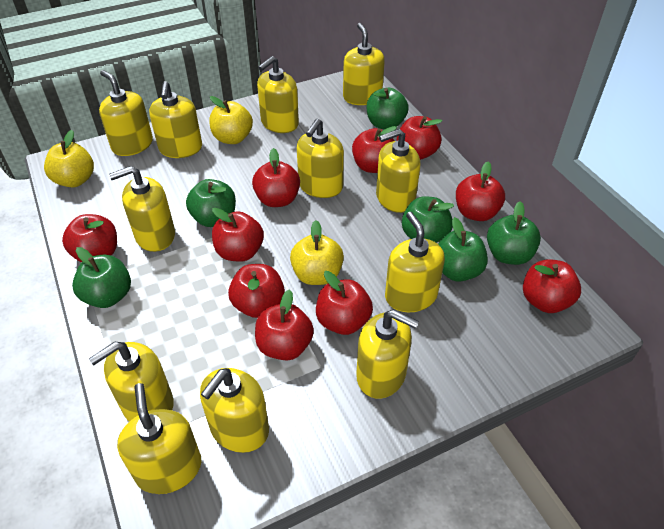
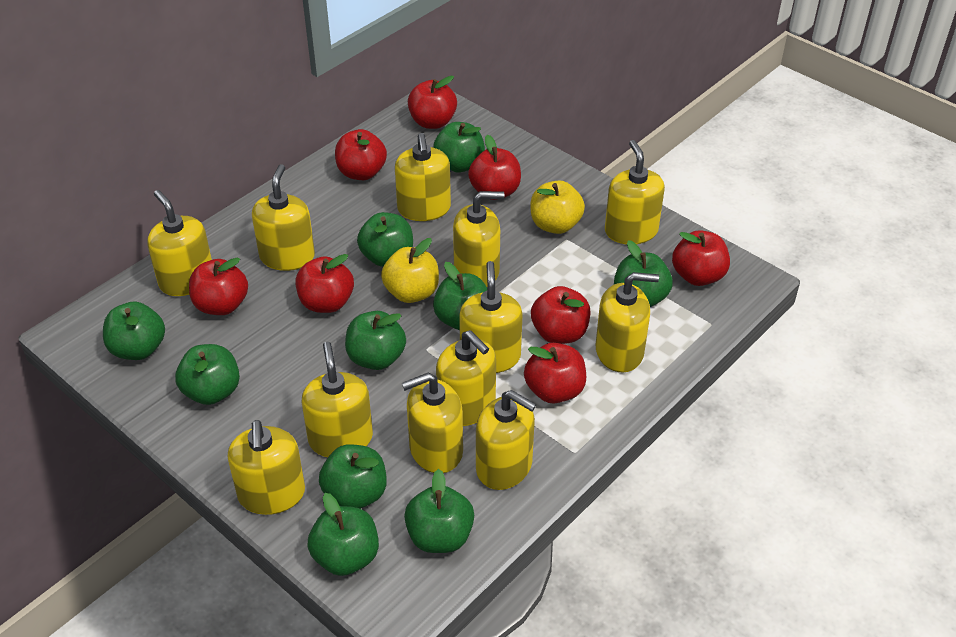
green apple: 6 -> 10
red apple: 10 -> 8
yellow apple: 3 -> 2

